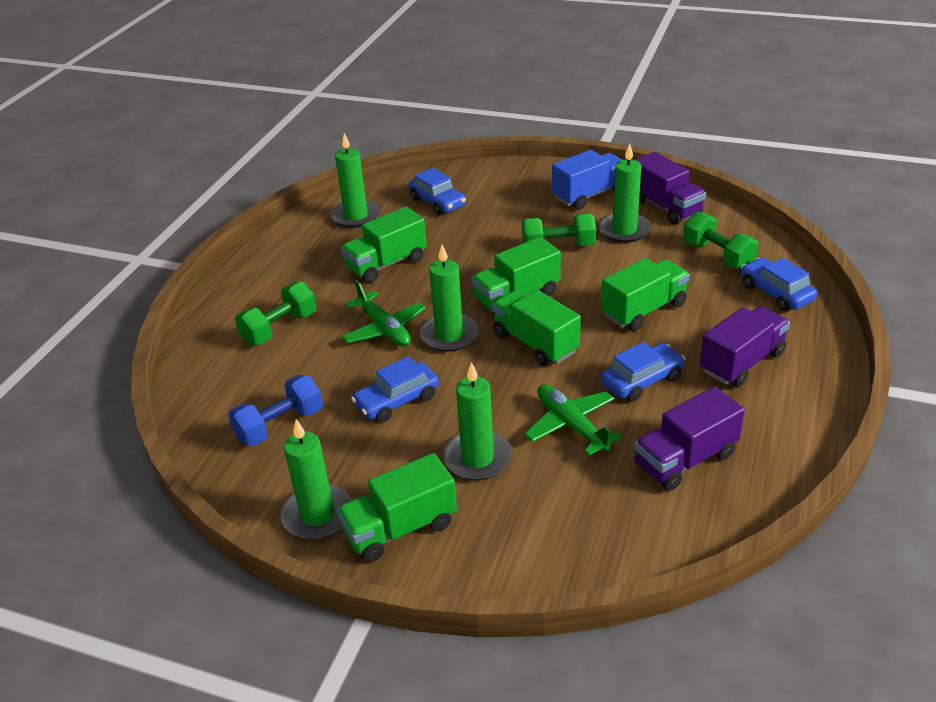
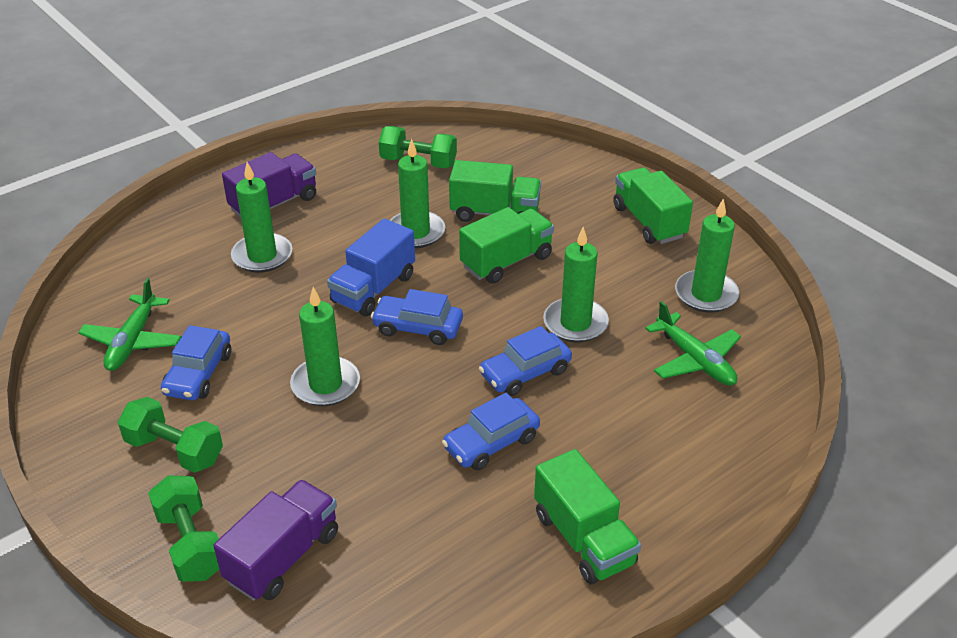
blue dumbbell: 1 -> 0
green truck: 5 -> 4
purple truck: 3 -> 2

